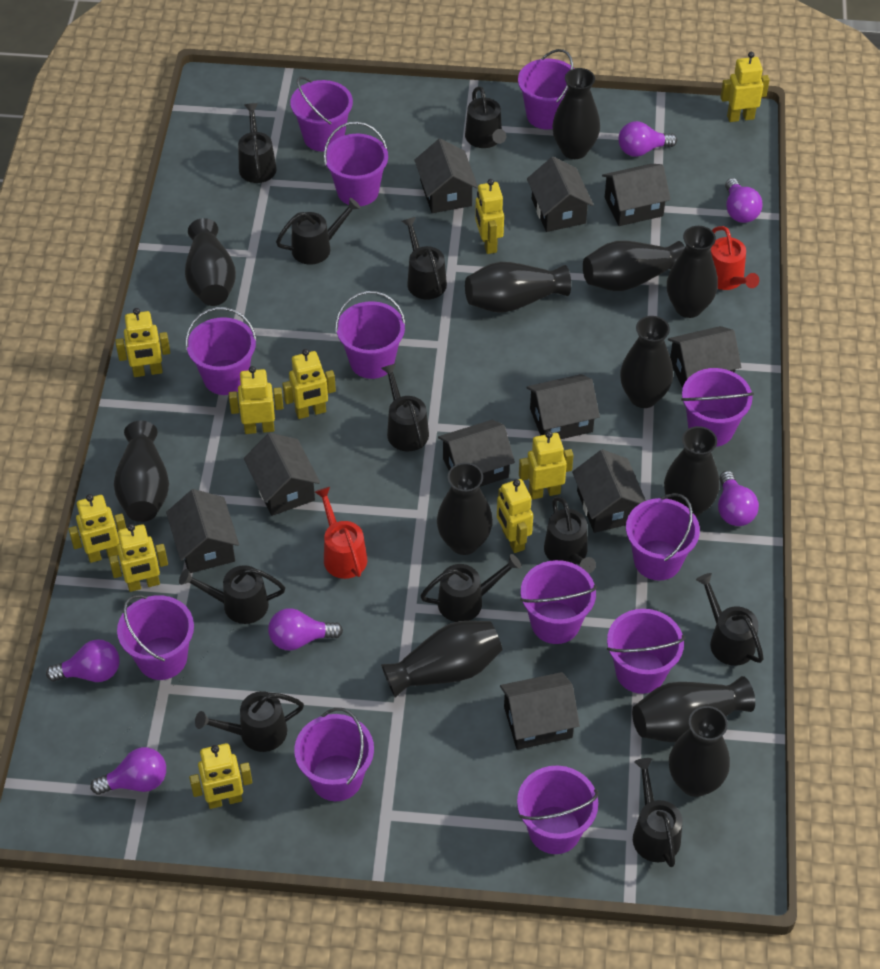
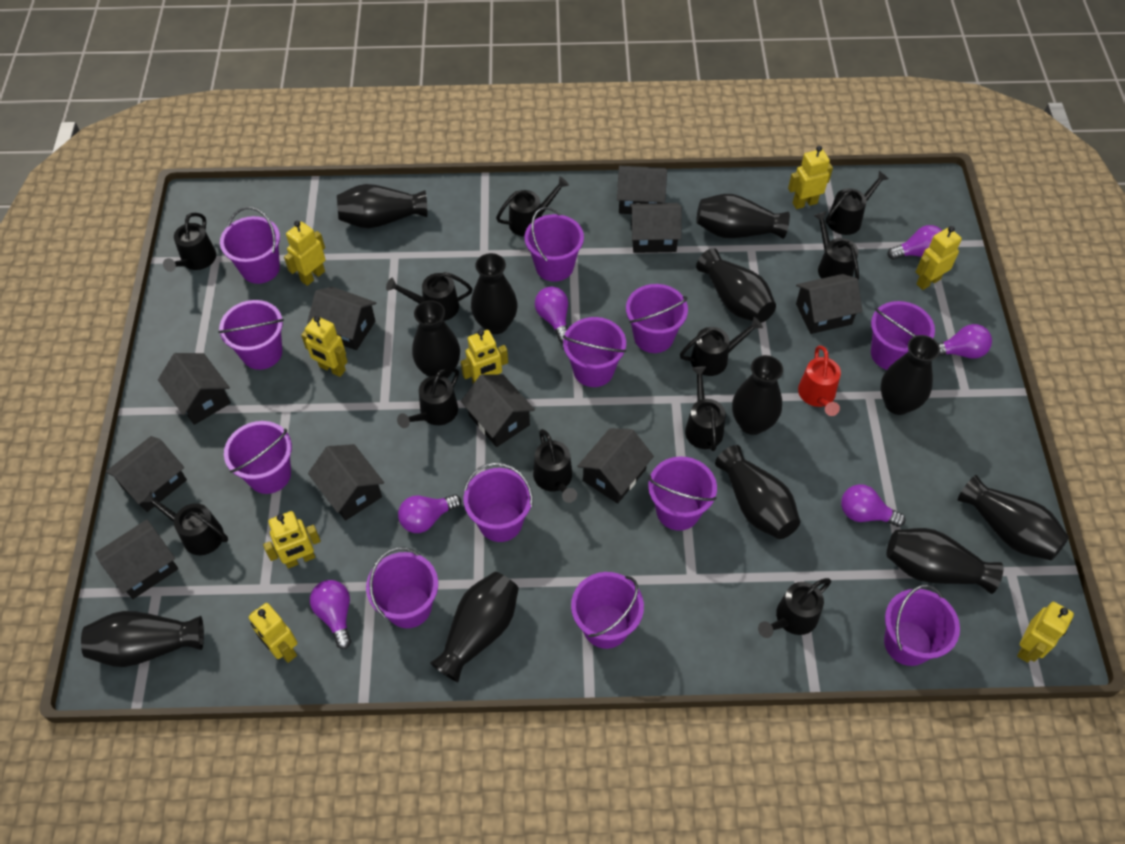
red watering can: 2 -> 1
yellow robot: 10 -> 8

